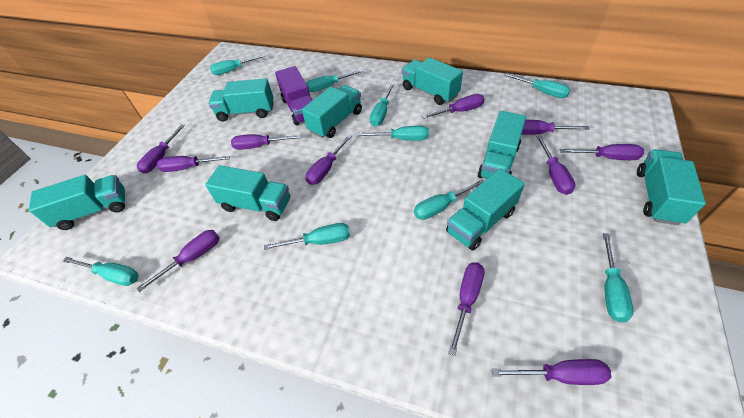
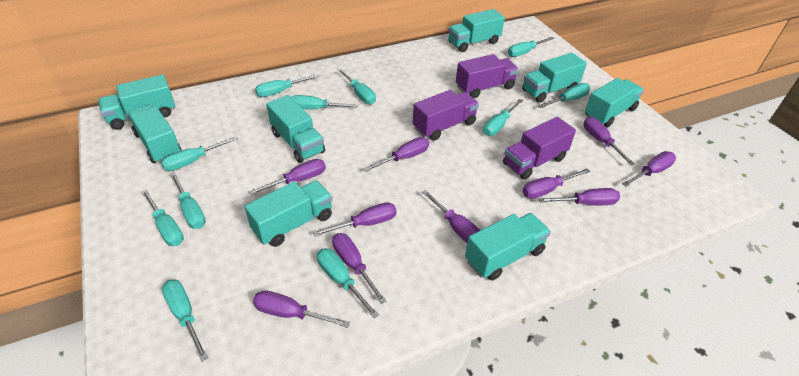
purple screwdriver: 11 -> 10
purple truck: 1 -> 3
turquoise screwdriver: 9 -> 11

